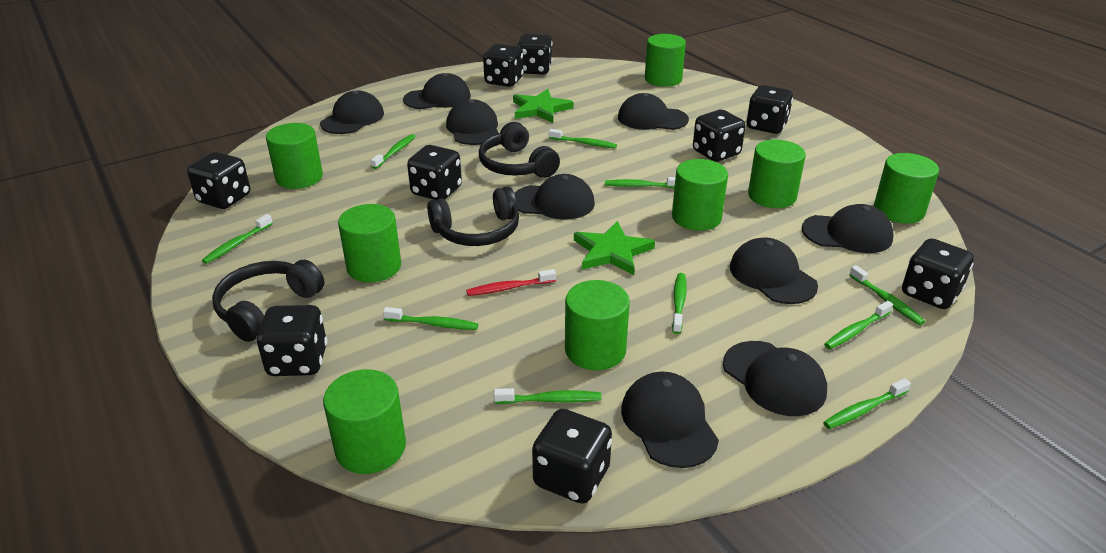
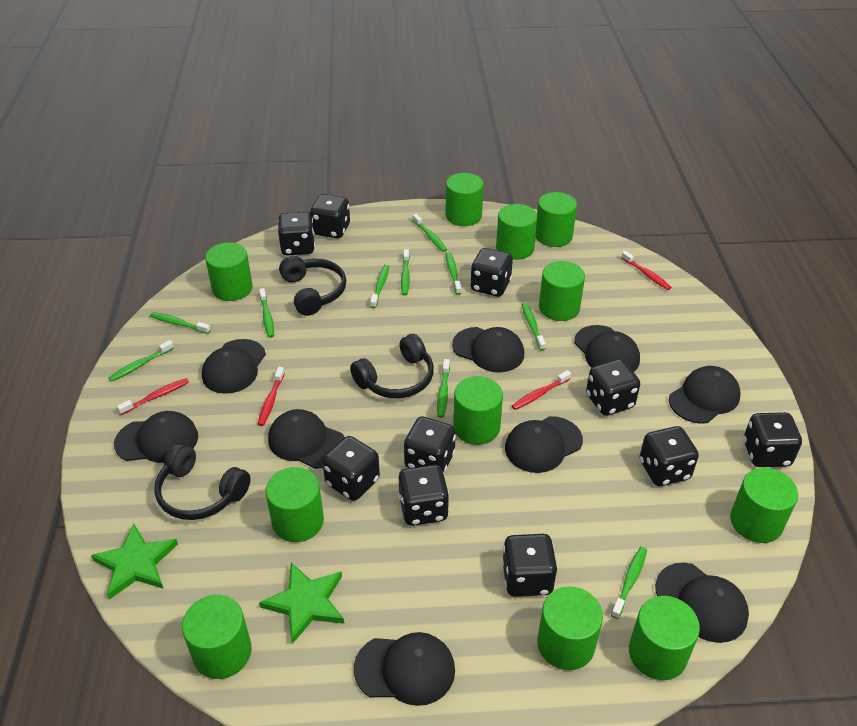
black dice: 9 -> 10
green cylinder: 8 -> 11
red toothbrush: 1 -> 4

